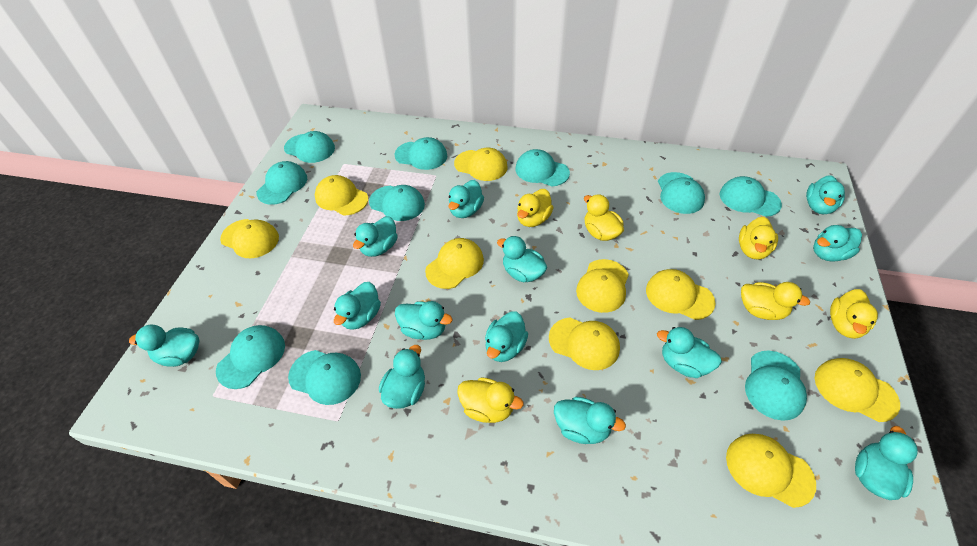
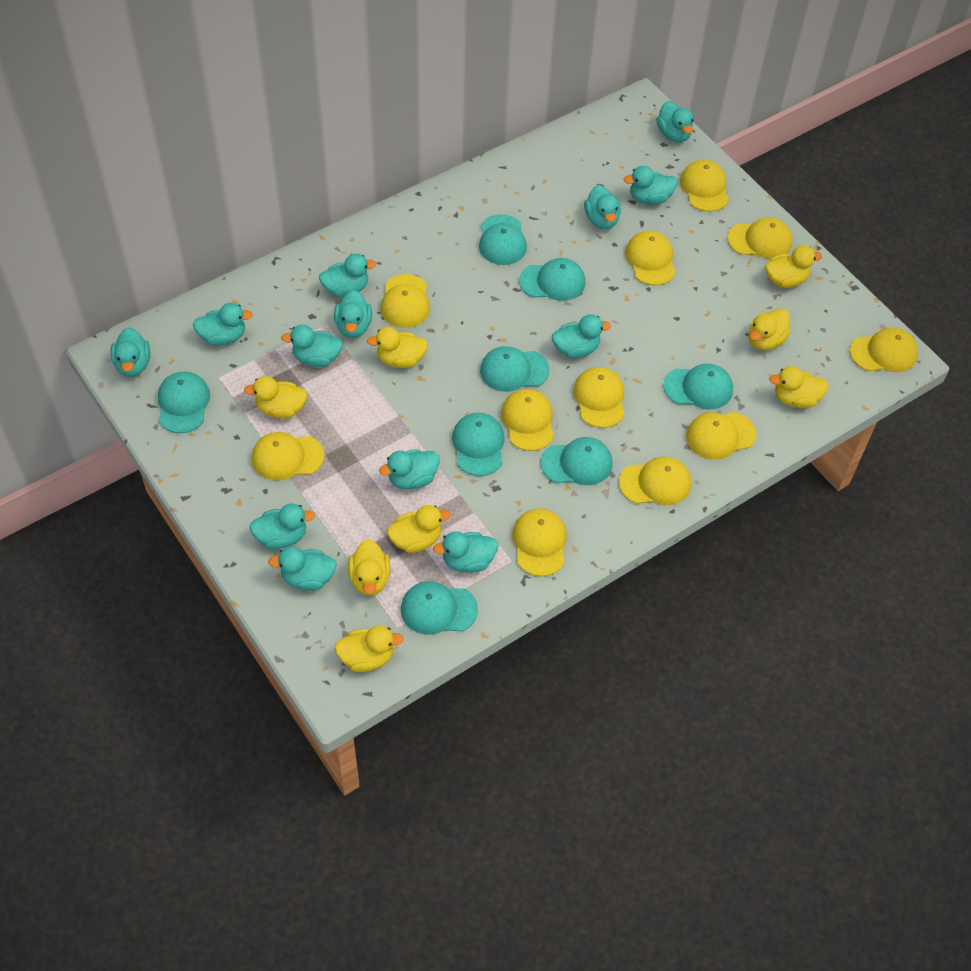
turquoise cap: 10 -> 8
yellow cap: 9 -> 11
yellow duck: 6 -> 8

